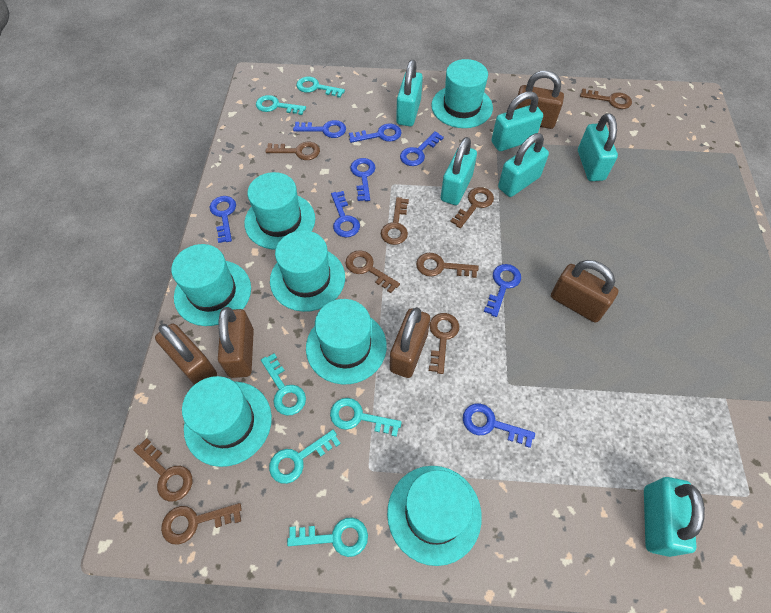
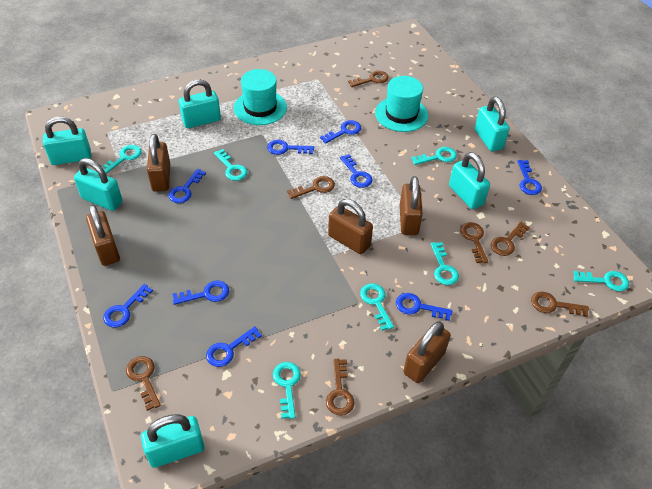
blue key: 8 -> 9
brown key: 9 -> 7
turquoise hat: 7 -> 2
turquoise key: 6 -> 7

